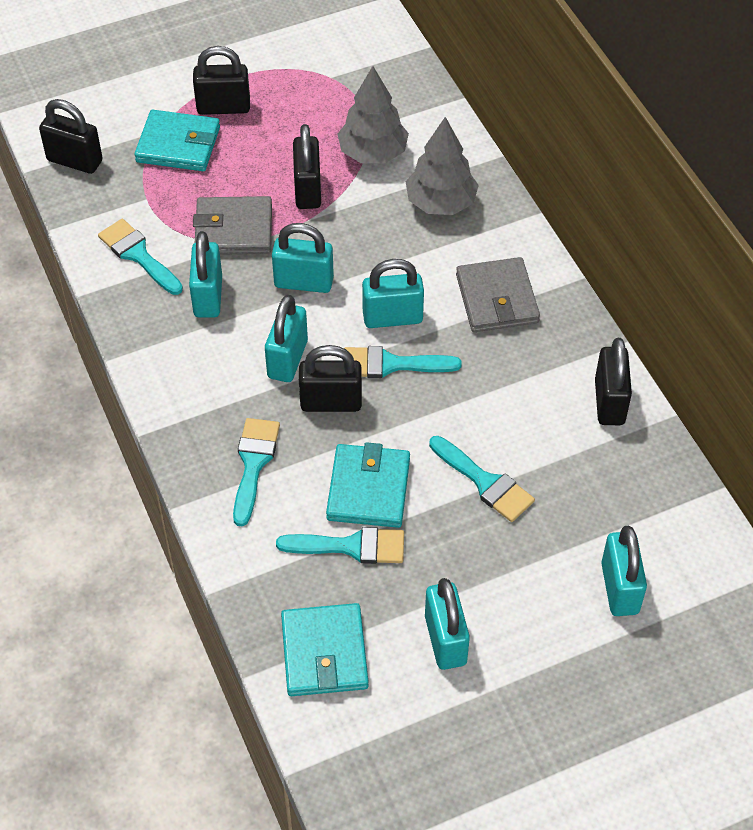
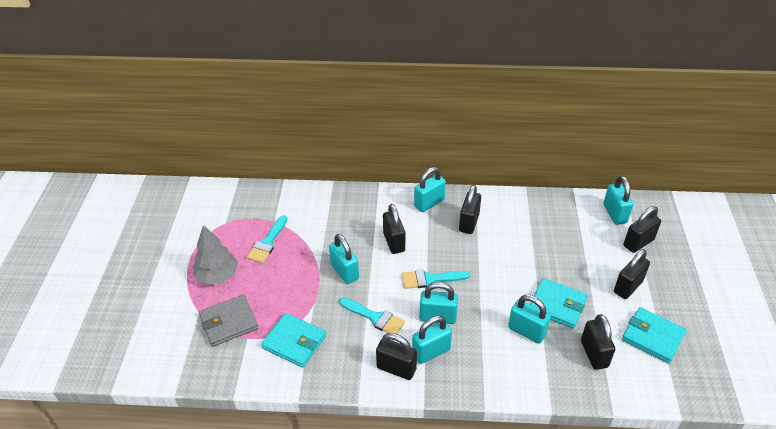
black padlock: 5 -> 6
grey tree: 2 -> 1
grey wallet: 2 -> 1
turquoise brush: 5 -> 3

